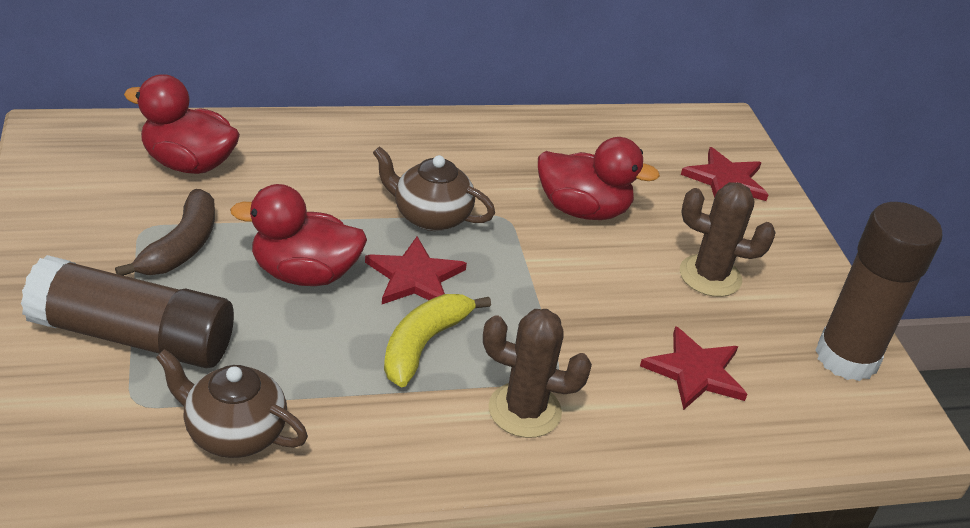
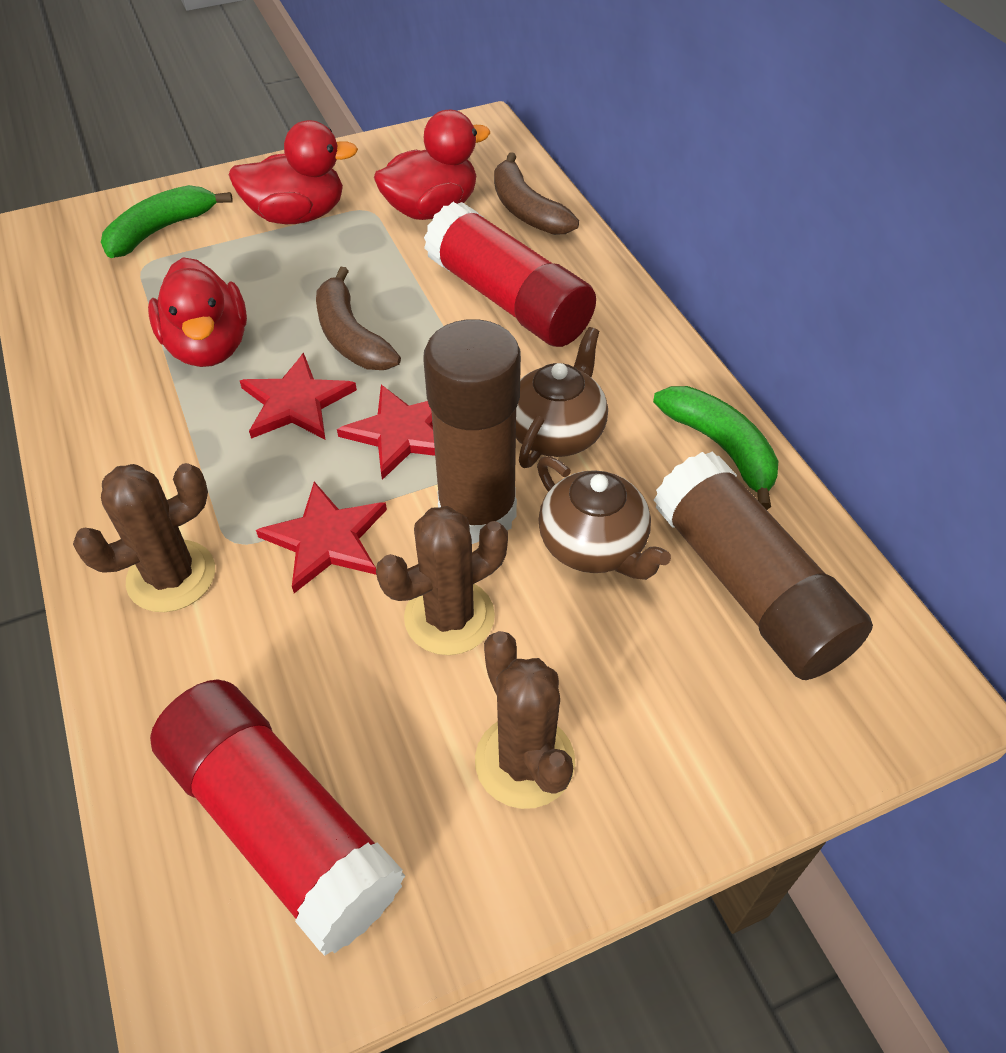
brown banana: 1 -> 2
brown cactus: 2 -> 3
green banana: 0 -> 2
red glue stick: 0 -> 2
yellow banana: 1 -> 0

